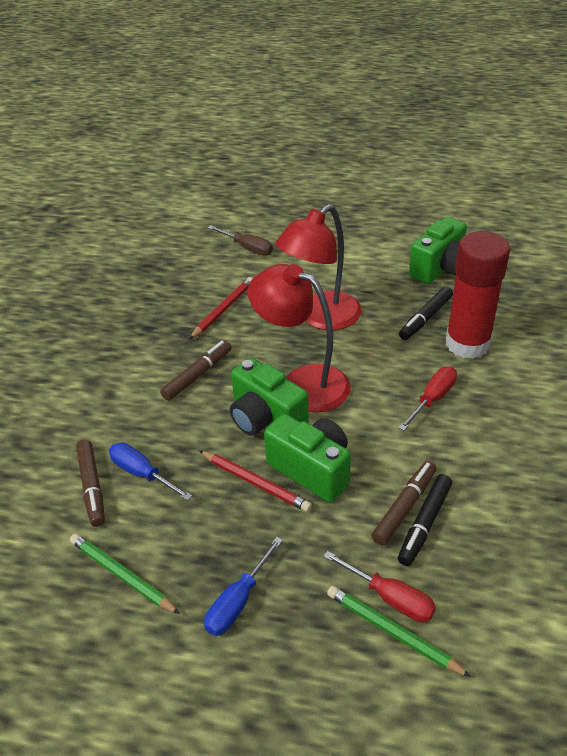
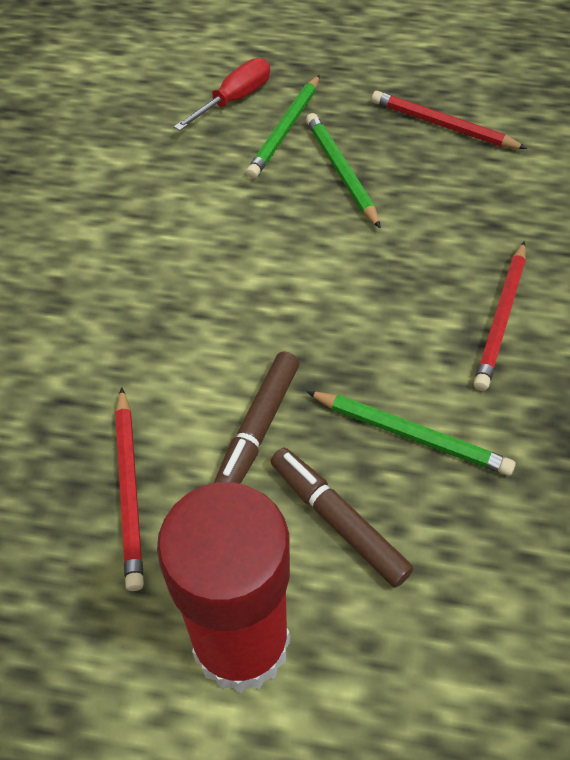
black marker: 2 -> 0
blue screwdriver: 2 -> 0
brown marker: 3 -> 2
brown screwdriver: 1 -> 0
green camera: 3 -> 0
green pencil: 2 -> 3
red lamp: 2 -> 0
red pencil: 2 -> 3
red screwdriver: 2 -> 1

